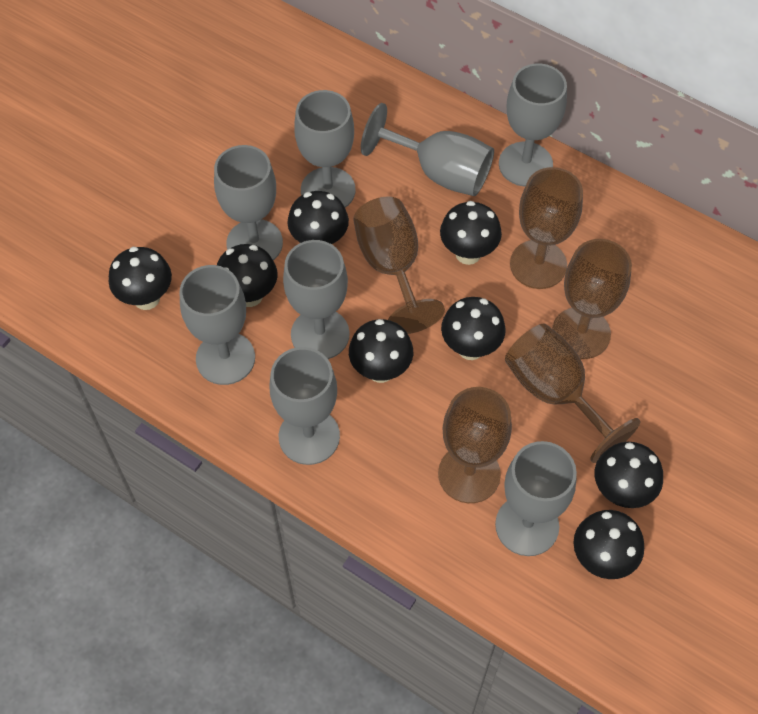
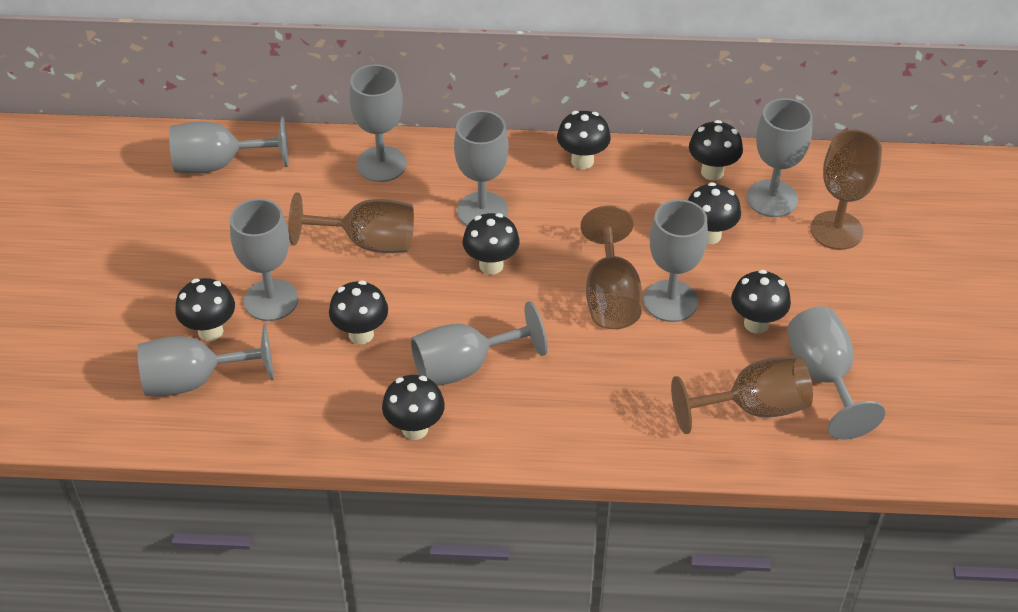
brown goblet: 5 -> 4
grey goblet: 8 -> 9

